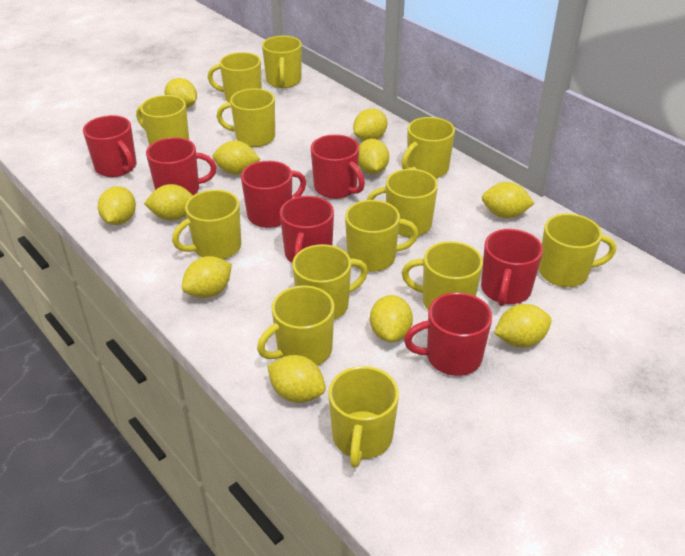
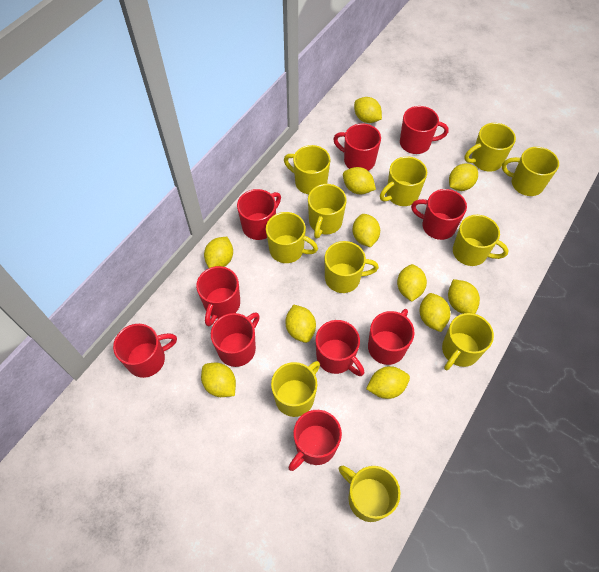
red mug: 7 -> 10
yellow mug: 13 -> 11

